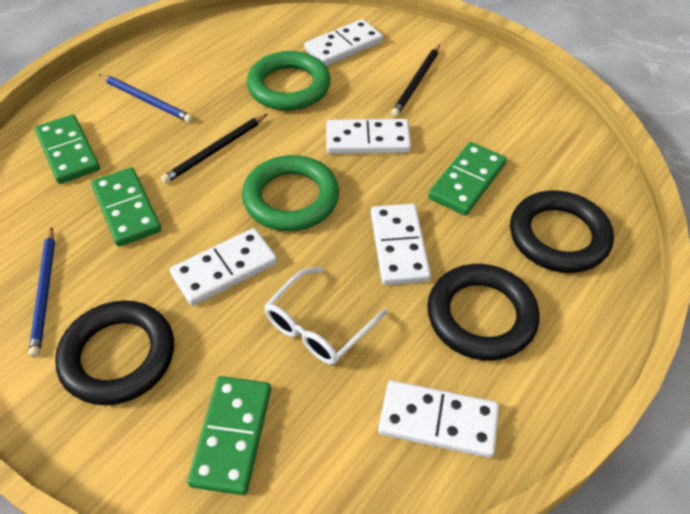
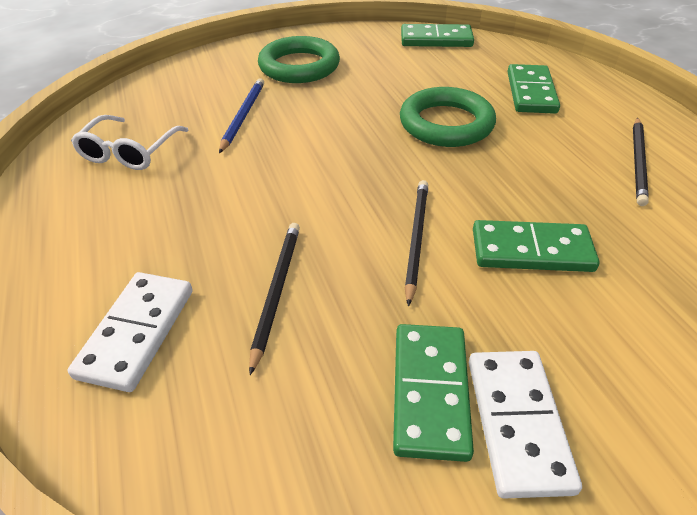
black pencil: 2 -> 3
black ring: 3 -> 0
blue pencil: 2 -> 1
white domino: 5 -> 2

